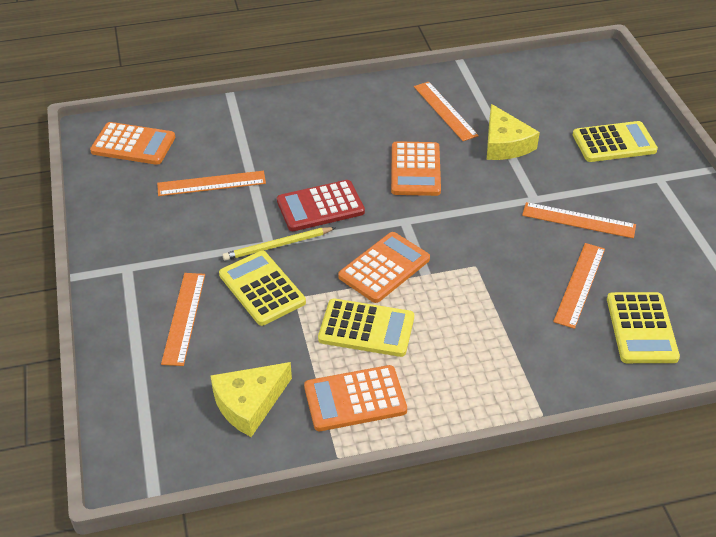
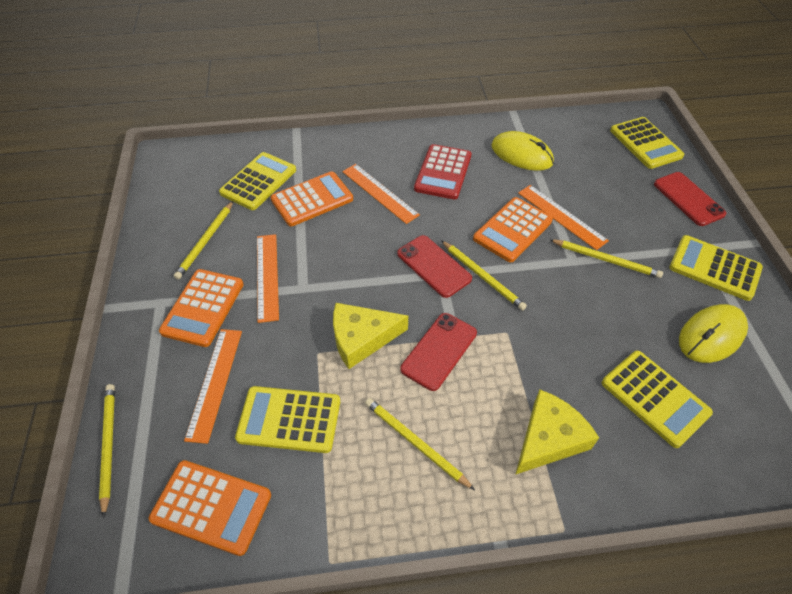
orange ruler: 5 -> 4
red phone: 0 -> 3
yellow calculator: 4 -> 5
yellow mouse: 0 -> 2
yellow pencil: 1 -> 5

